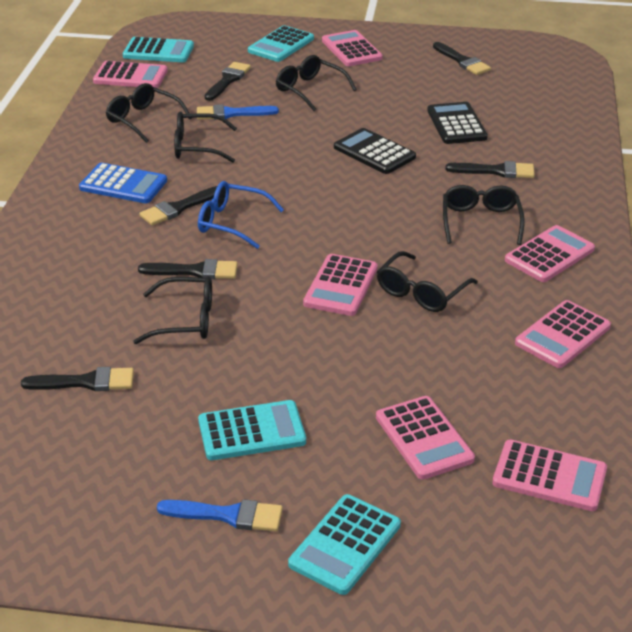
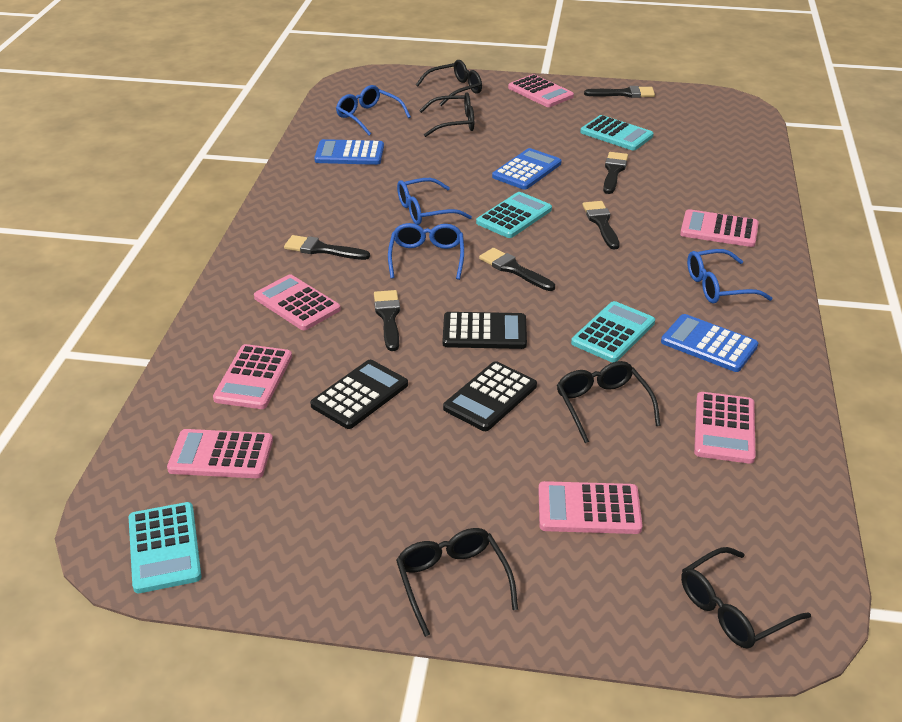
black calculator: 2 -> 3
black glasses: 6 -> 5
blue brush: 2 -> 0
blue calculator: 1 -> 3
blue glasses: 1 -> 4

